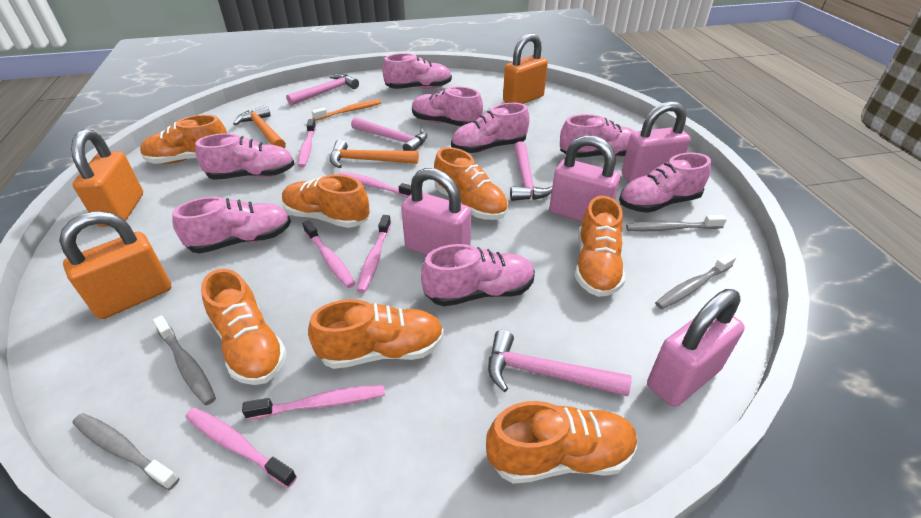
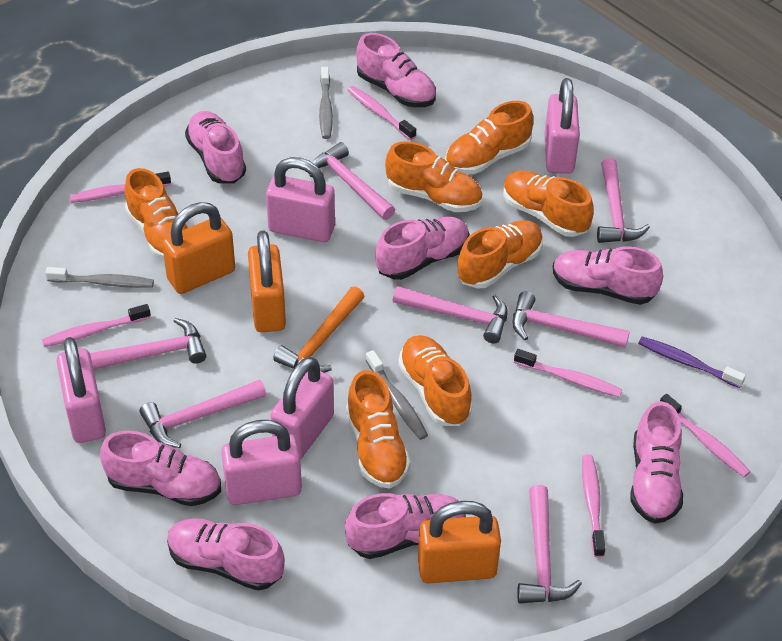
grey toothbrush: 4 -> 3
orange hammer: 2 -> 1
orange toothbrush: 1 -> 0
pink hammer: 4 -> 7
pink padlock: 4 -> 5
purple toothbrush: 0 -> 1

